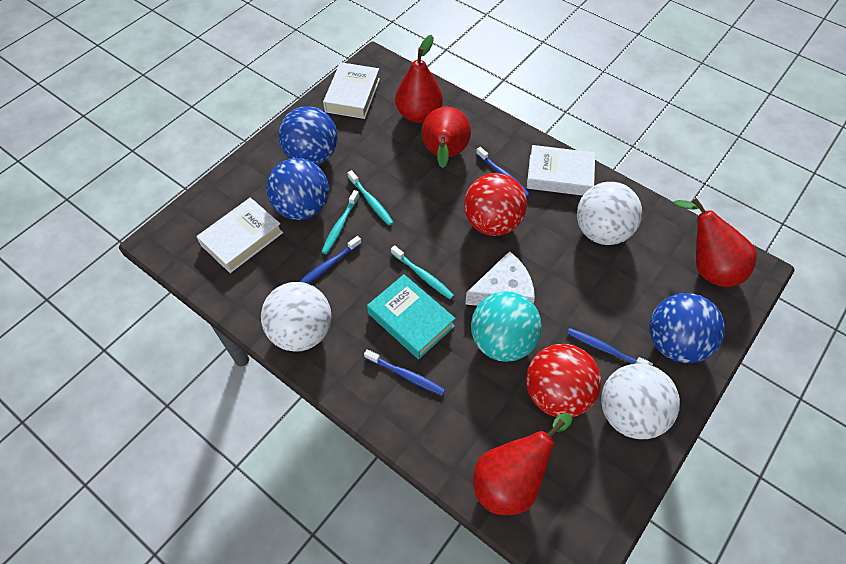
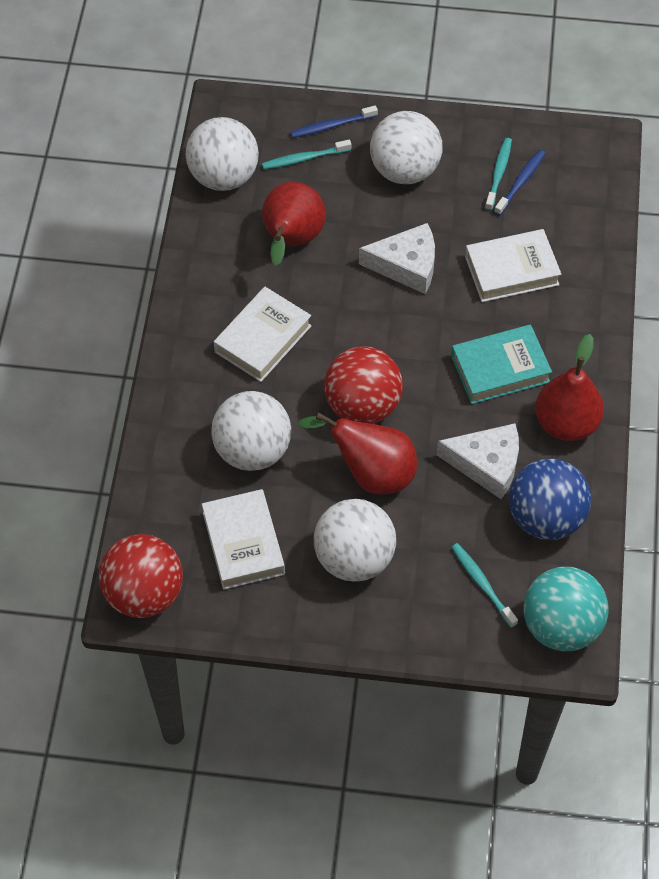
blue ball: 3 -> 1
blue toothbrush: 4 -> 2
red pear: 4 -> 3
white ball: 3 -> 4
white cheese: 1 -> 2

